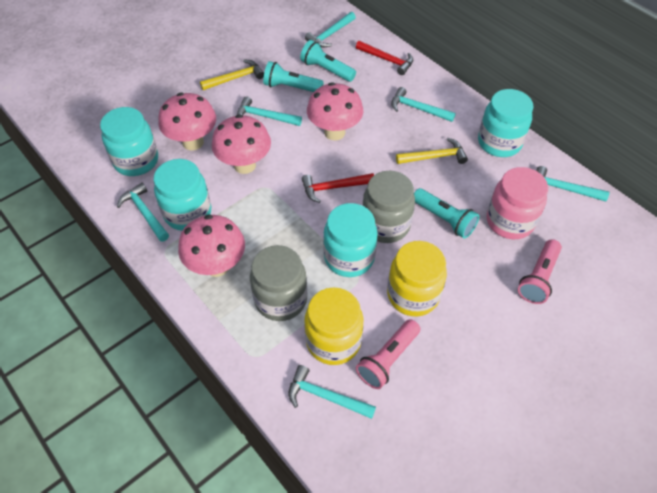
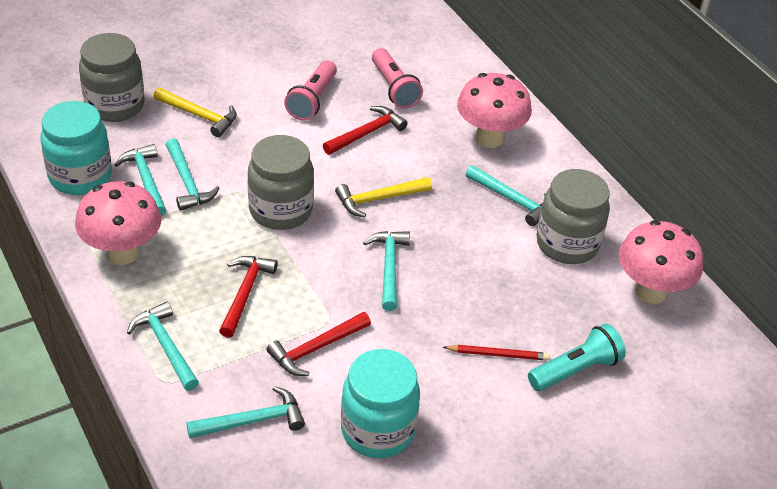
grey jar: 2 -> 3
pink jar: 1 -> 0
pink mushroom: 4 -> 3
red hammer: 2 -> 3
red pencil: 0 -> 1
turquoise flashlight: 3 -> 1
turquoise jar: 4 -> 2
yellow jar: 2 -> 0

